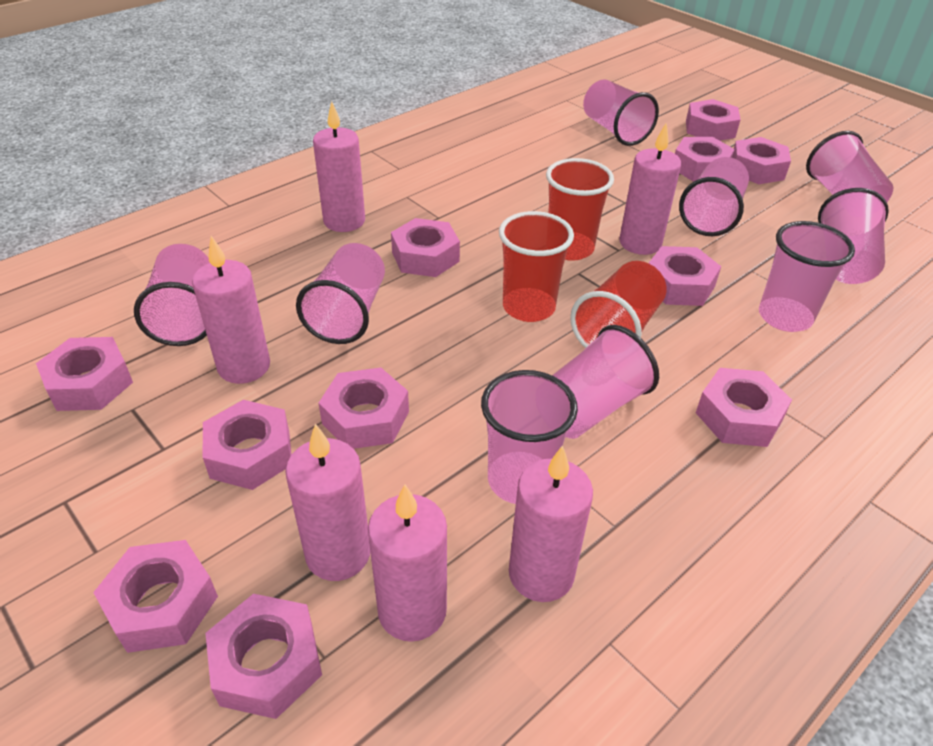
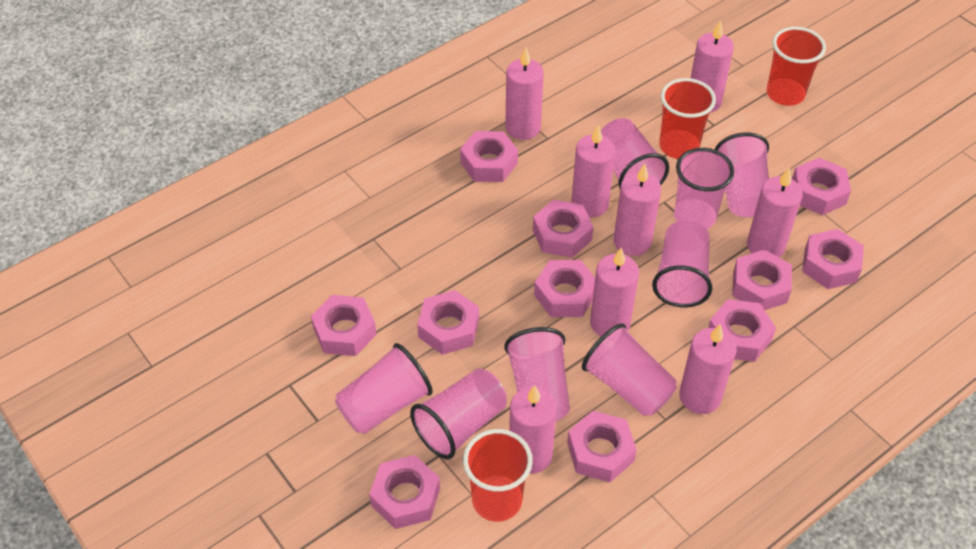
pink candle: 6 -> 8
pink cup: 9 -> 8

